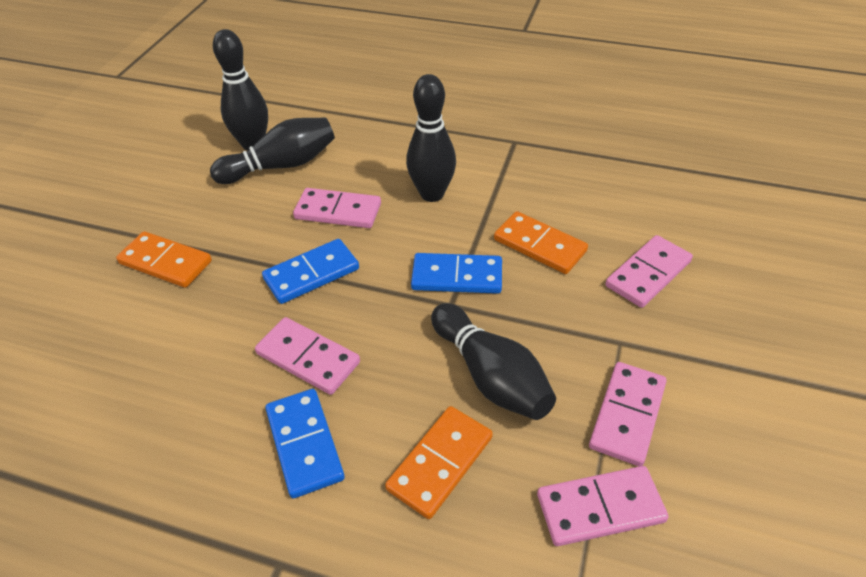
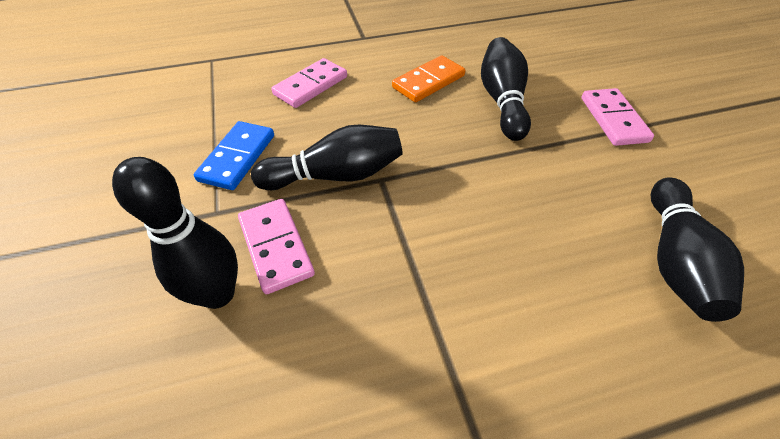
blue domino: 3 -> 1
orange domino: 3 -> 1
pink domino: 5 -> 3

